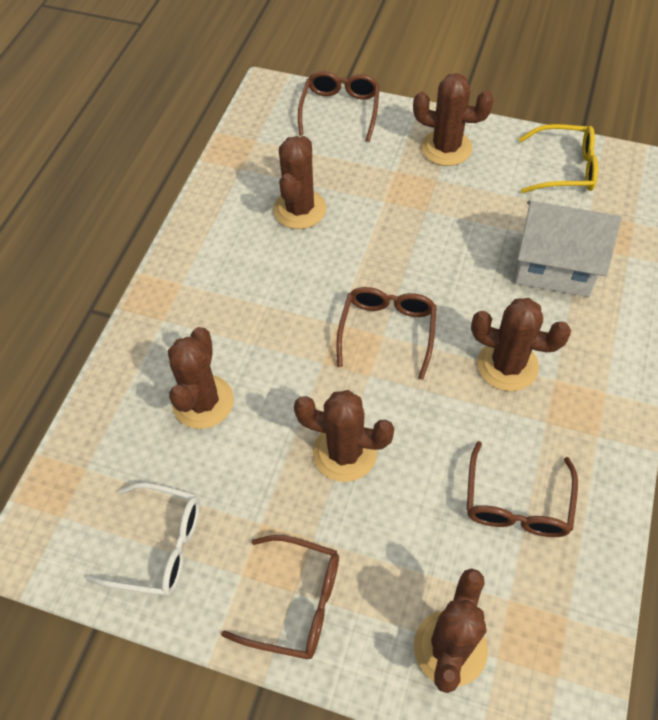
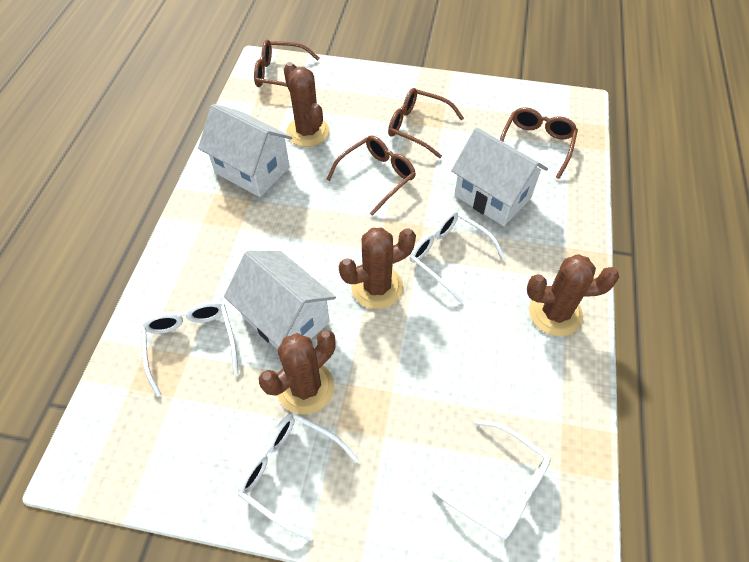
brown cactus: 6 -> 4
white glasses: 1 -> 4
white house: 1 -> 3
yellow glasses: 1 -> 0

